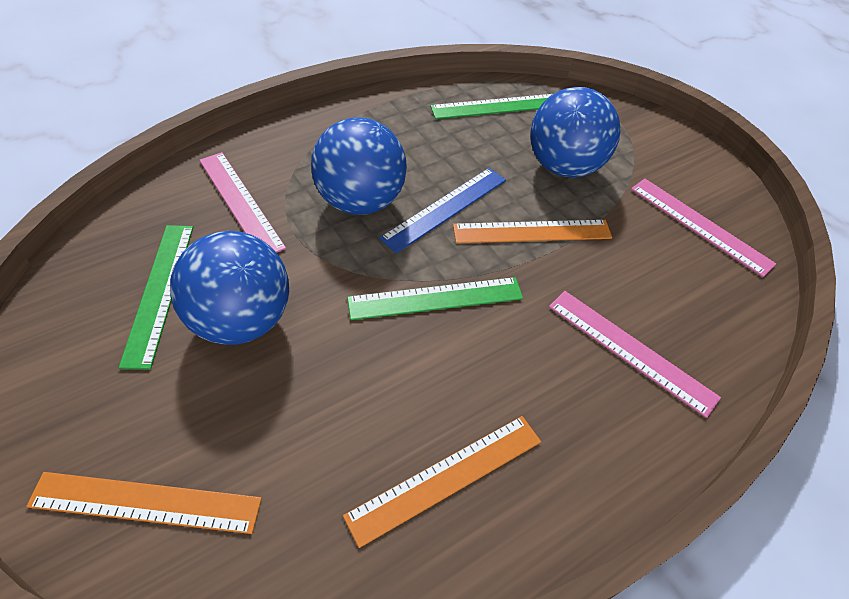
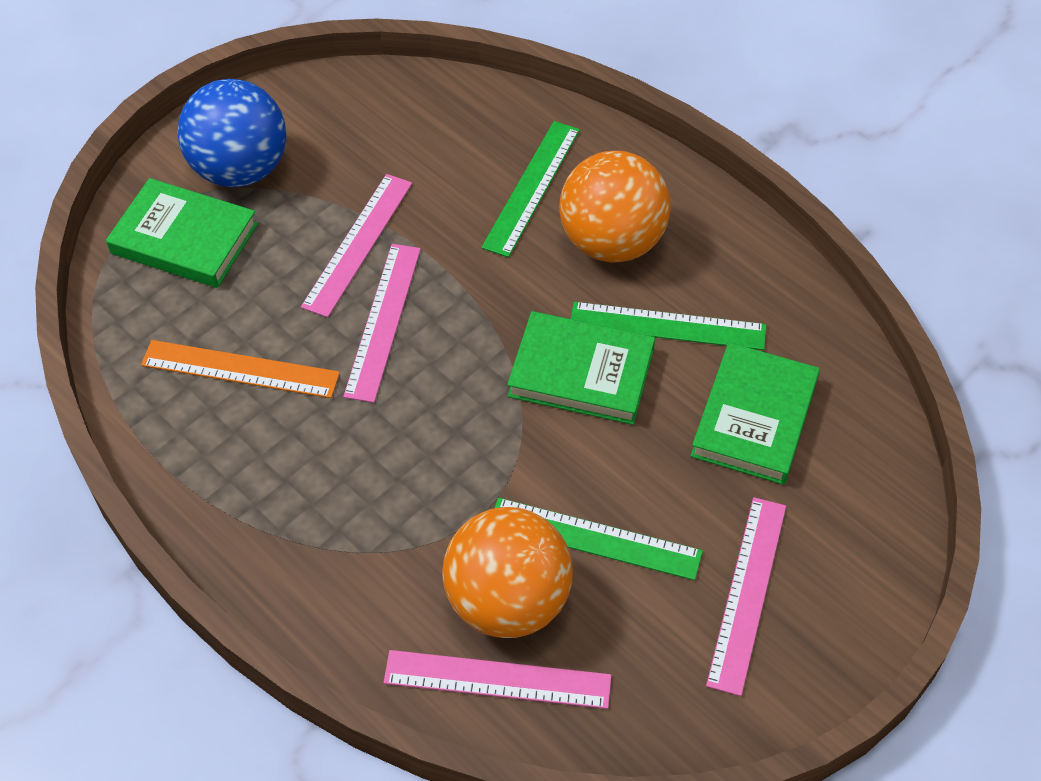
blue ball: 3 -> 1
blue ruler: 1 -> 0
green book: 0 -> 3
orange ball: 0 -> 2
orange ruler: 3 -> 1
pink ruler: 3 -> 4

